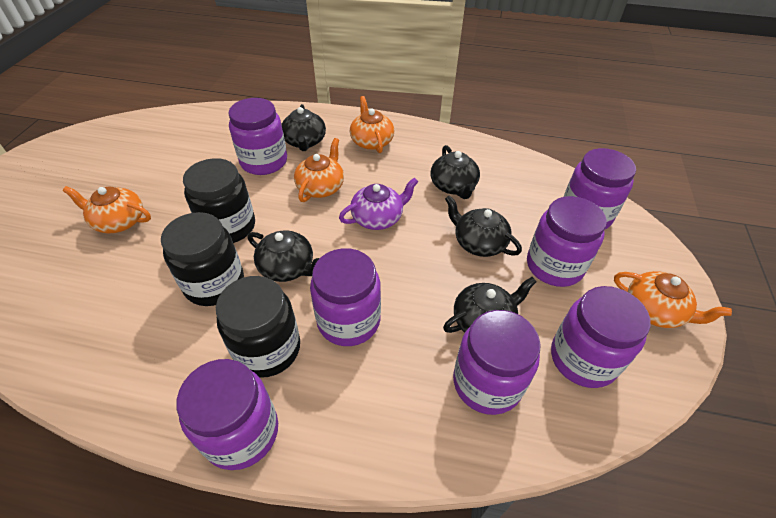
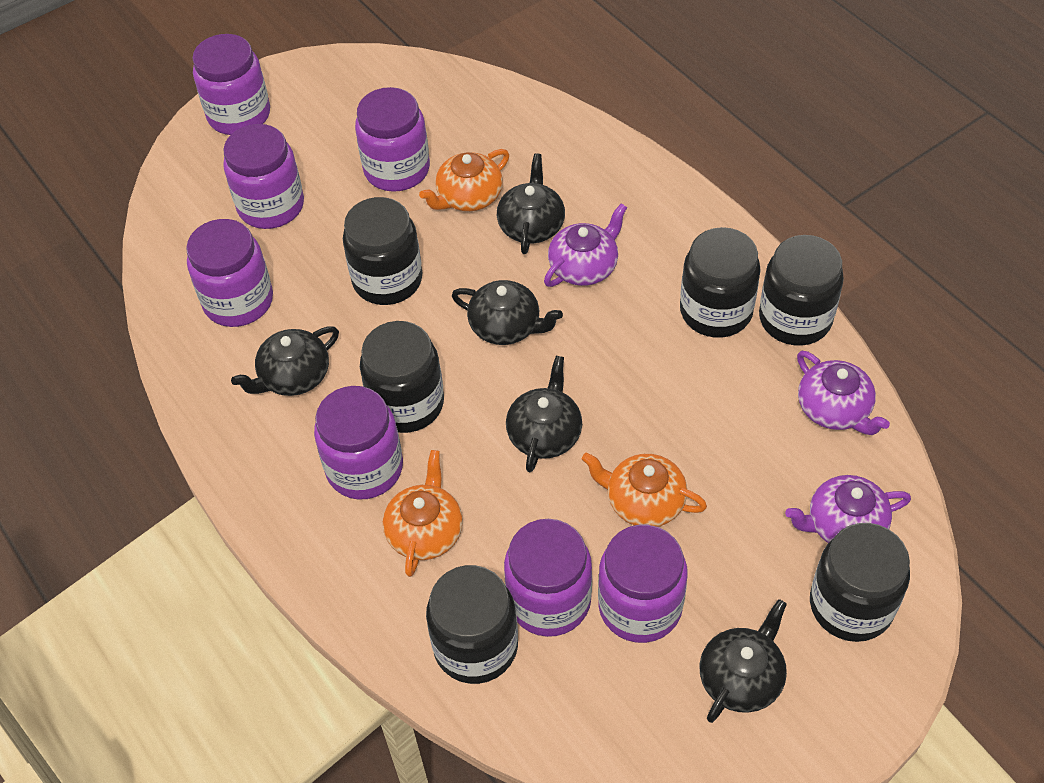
black jar: 3 -> 6
orange teapot: 4 -> 3
purple teapot: 1 -> 3

